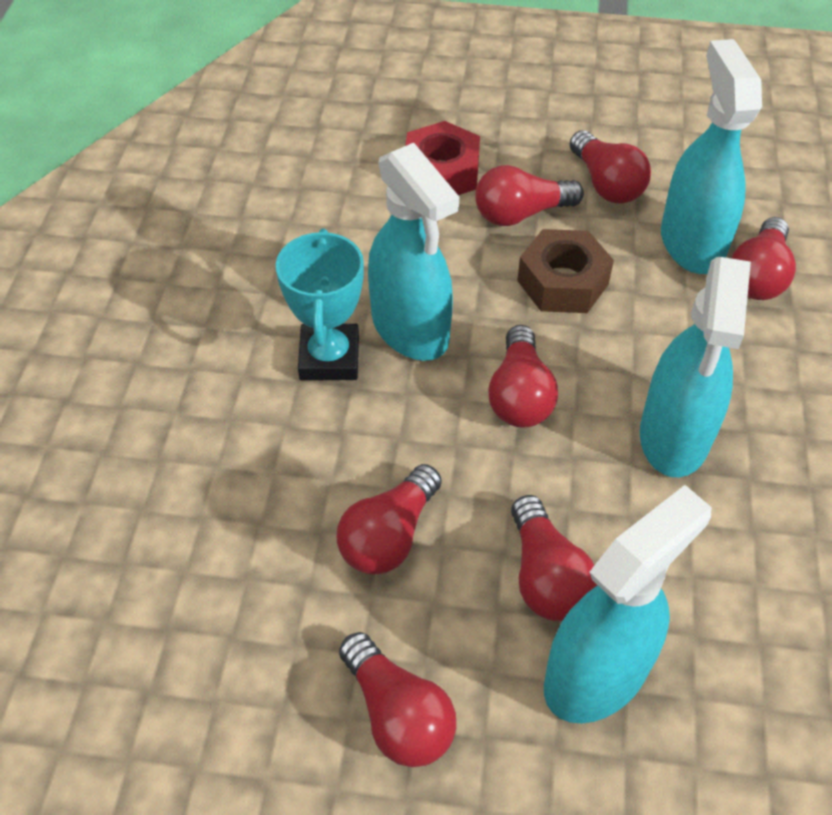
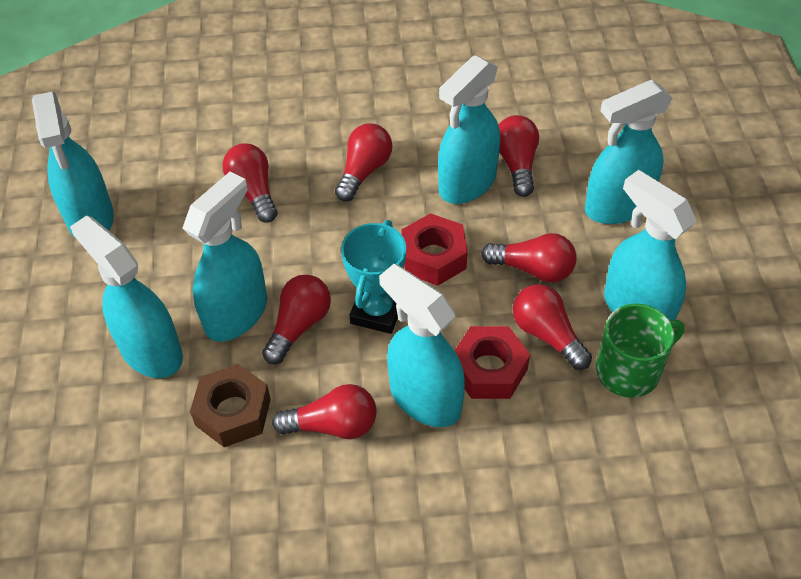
green mug: 0 -> 1
red nut: 1 -> 2
turquoise spray bottle: 4 -> 7

